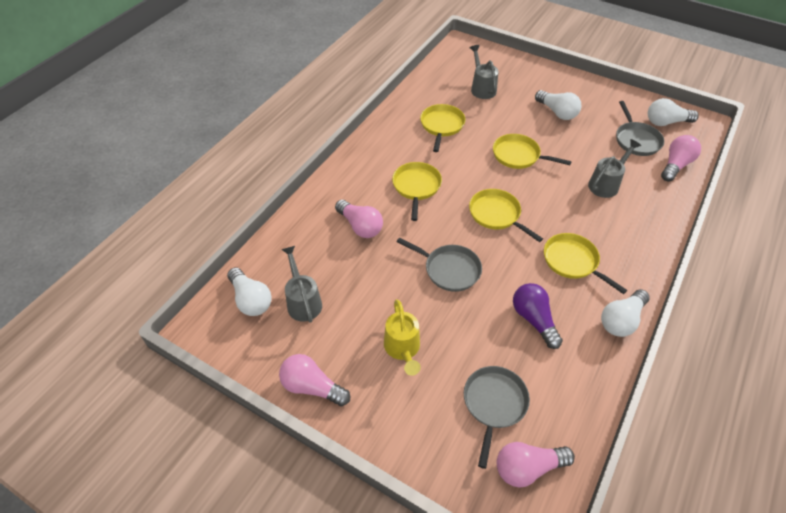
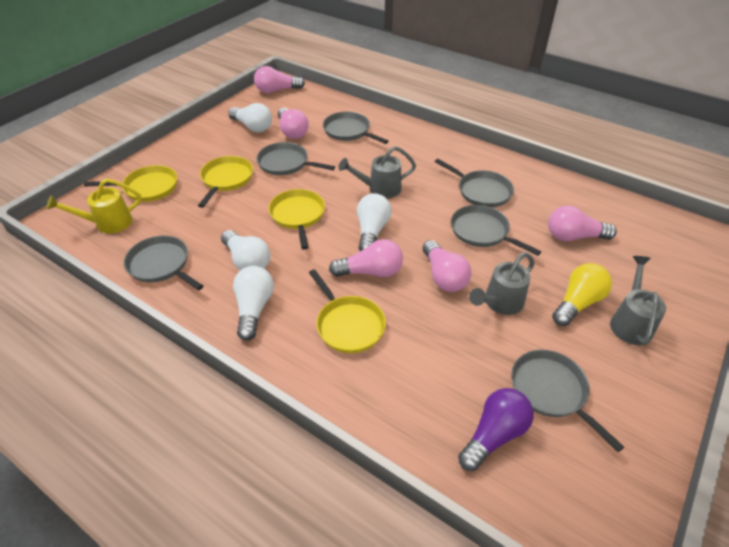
grey pan: 3 -> 6
pink light bulb: 4 -> 5
yellow light bulb: 0 -> 1
yellow pan: 5 -> 4

